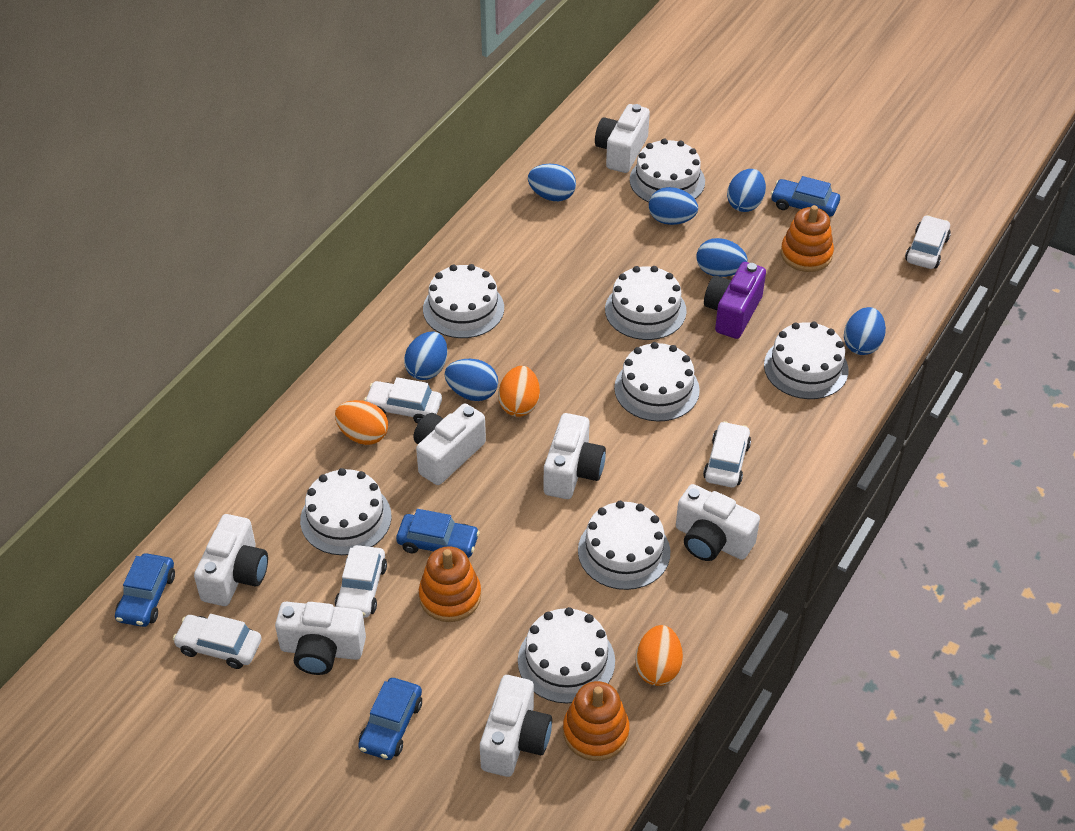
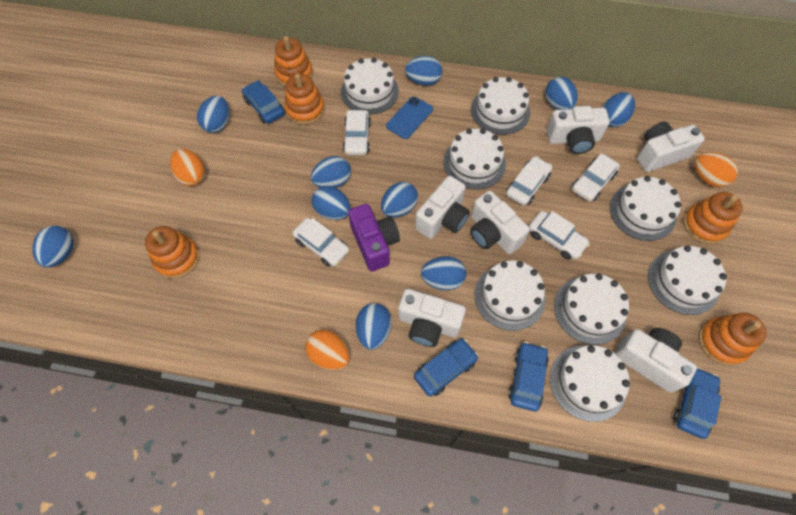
blue egg: 7 -> 10
blue phone: 0 -> 1
orange stacking toy: 3 -> 5
white camera: 7 -> 6

